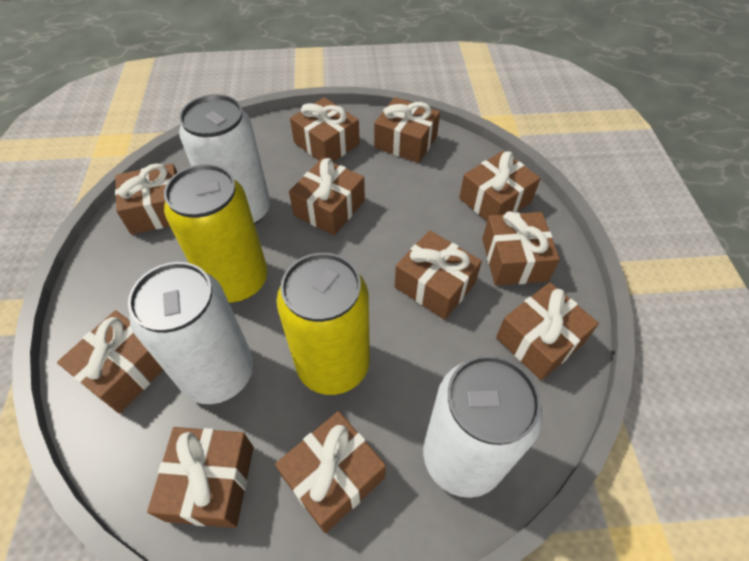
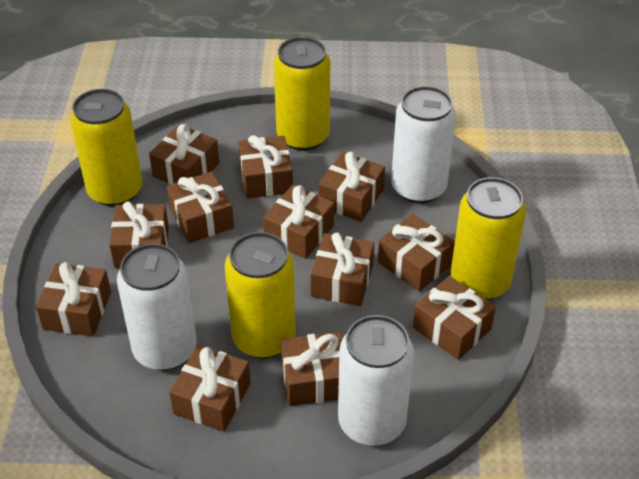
brown gift: 11 -> 12
yellow can: 2 -> 4

